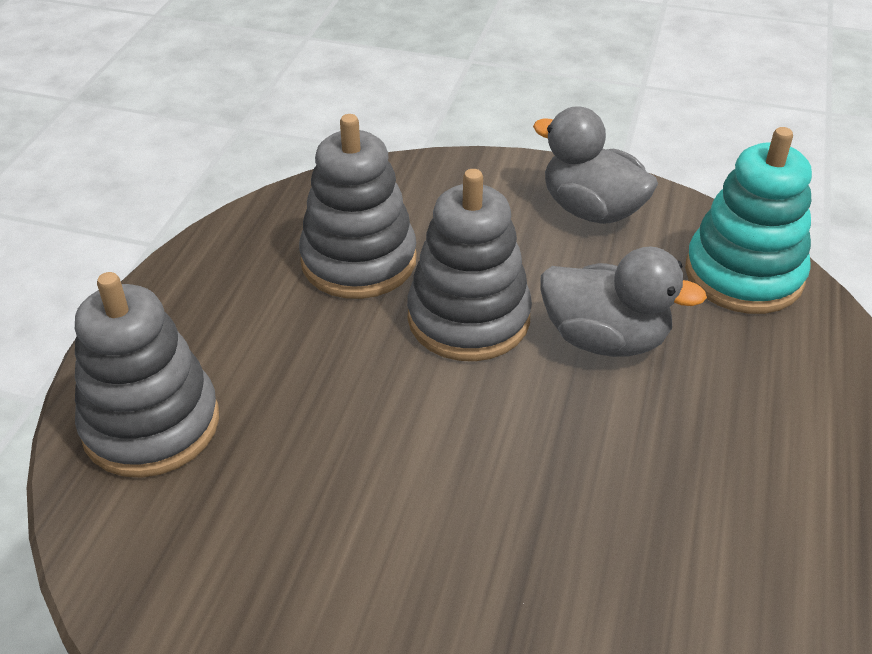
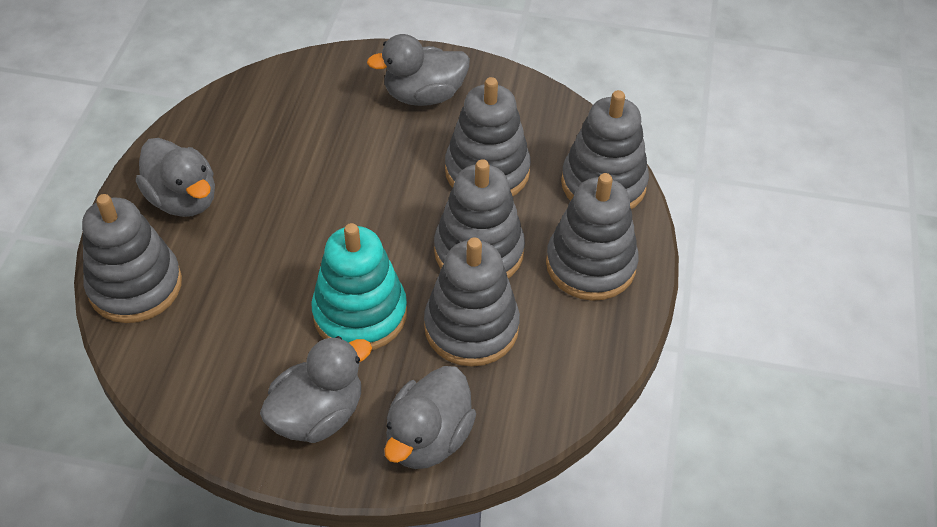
grey duck: 2 -> 4
grey stacking toy: 3 -> 6

